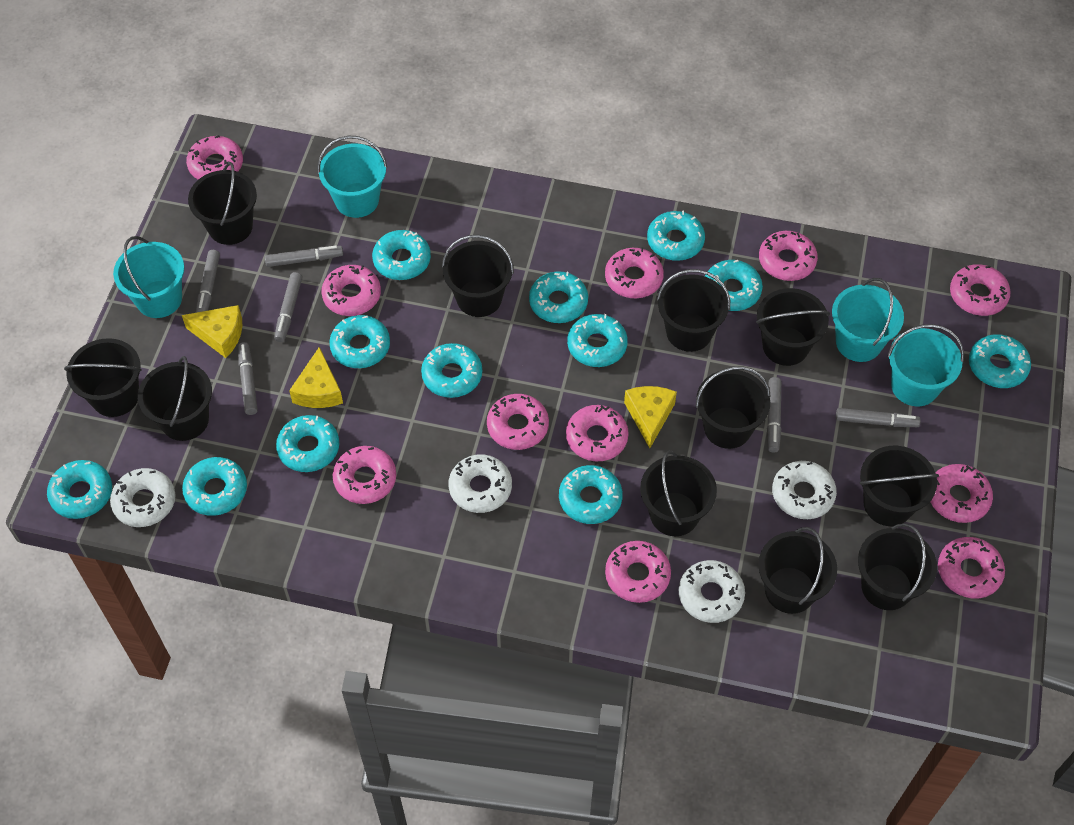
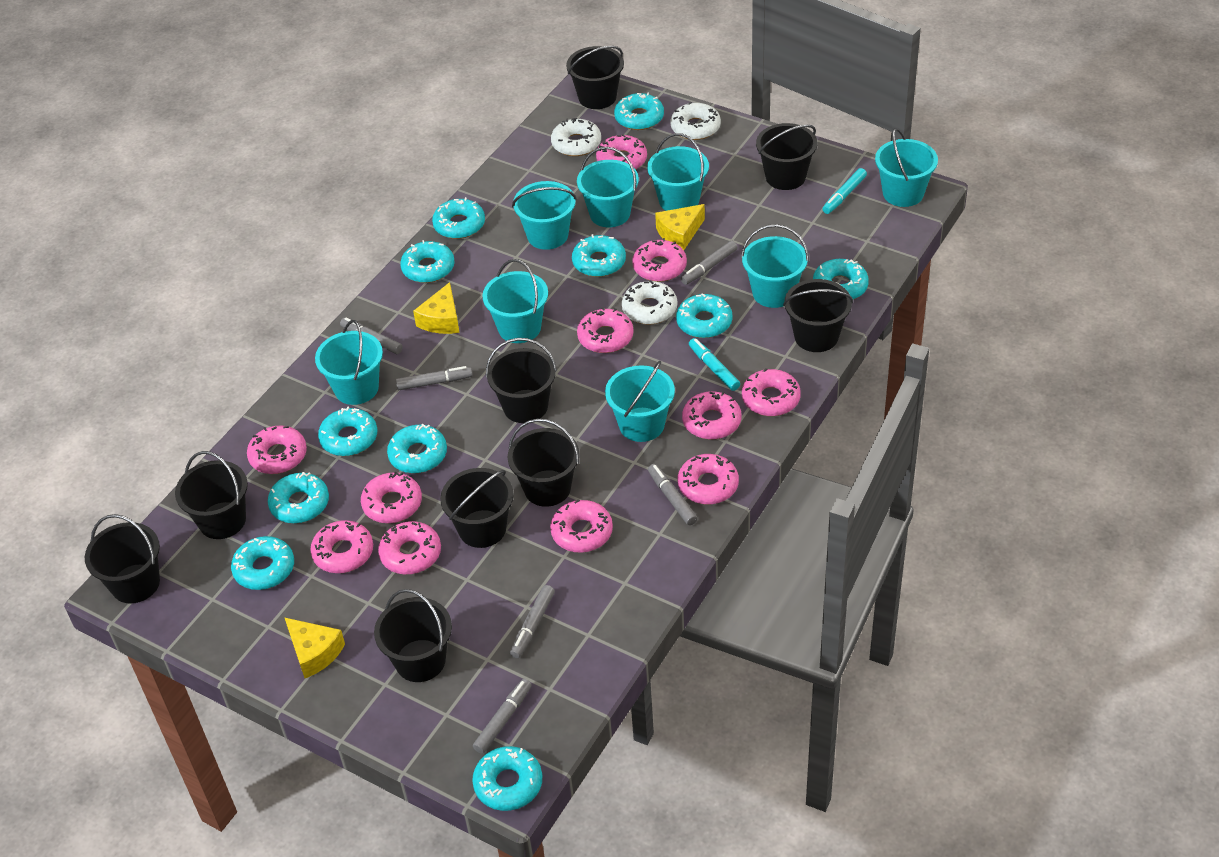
black bucket: 11 -> 9
turquoise bucket: 4 -> 8
turquoise donut: 12 -> 11
turquoise marker: 0 -> 2
white donut: 4 -> 3

